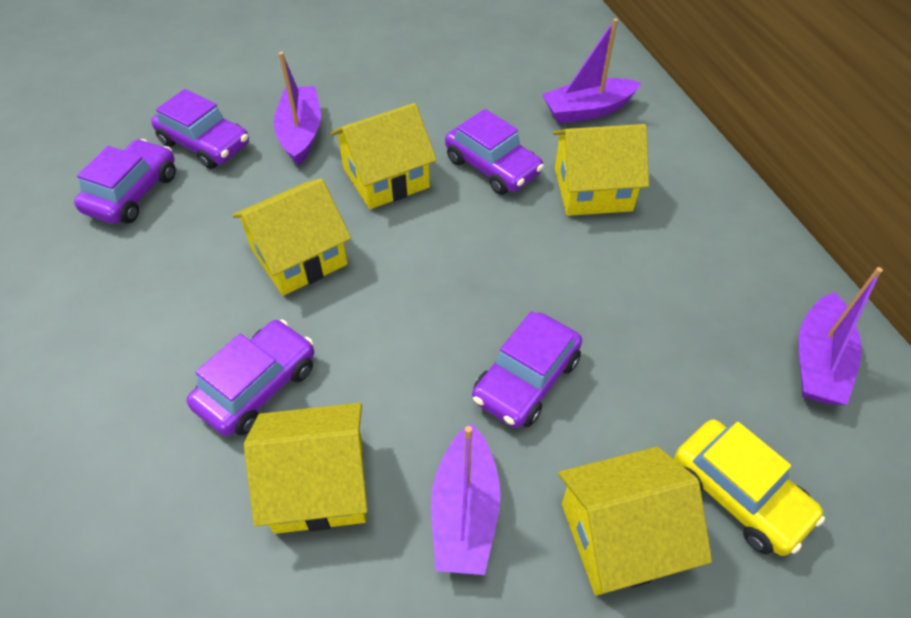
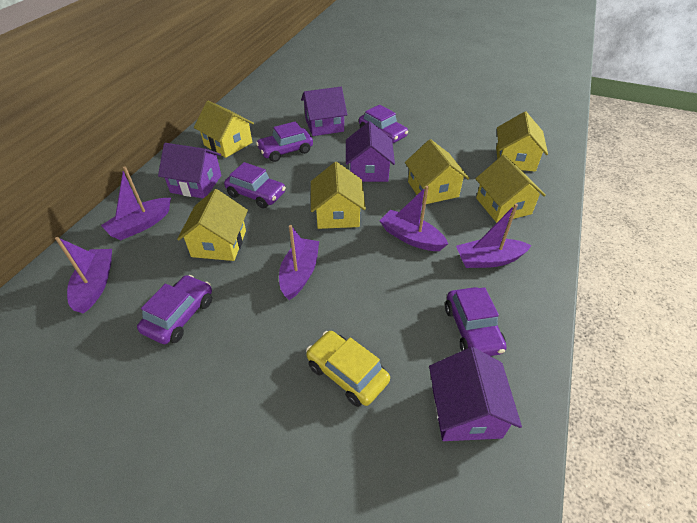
purple boat: 4 -> 5
purple house: 0 -> 4
yellow house: 5 -> 6

